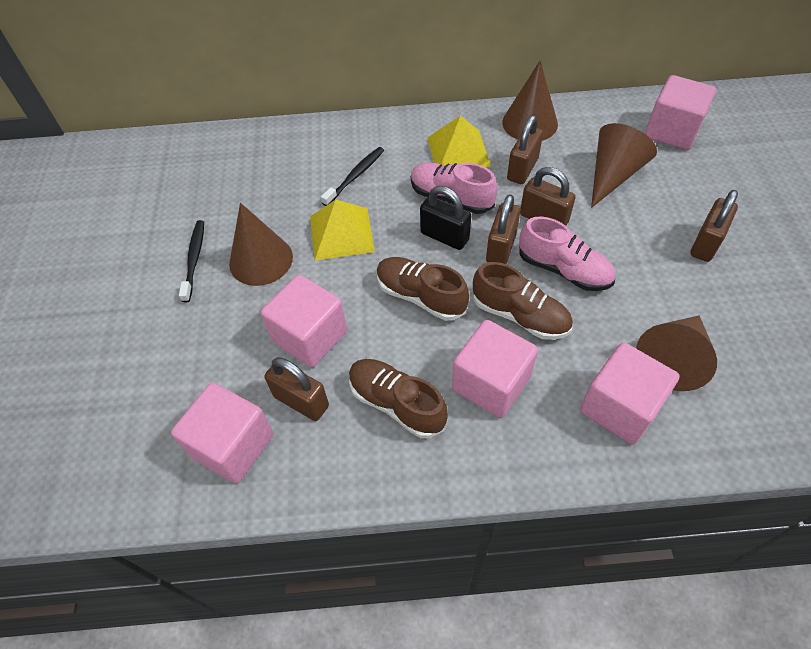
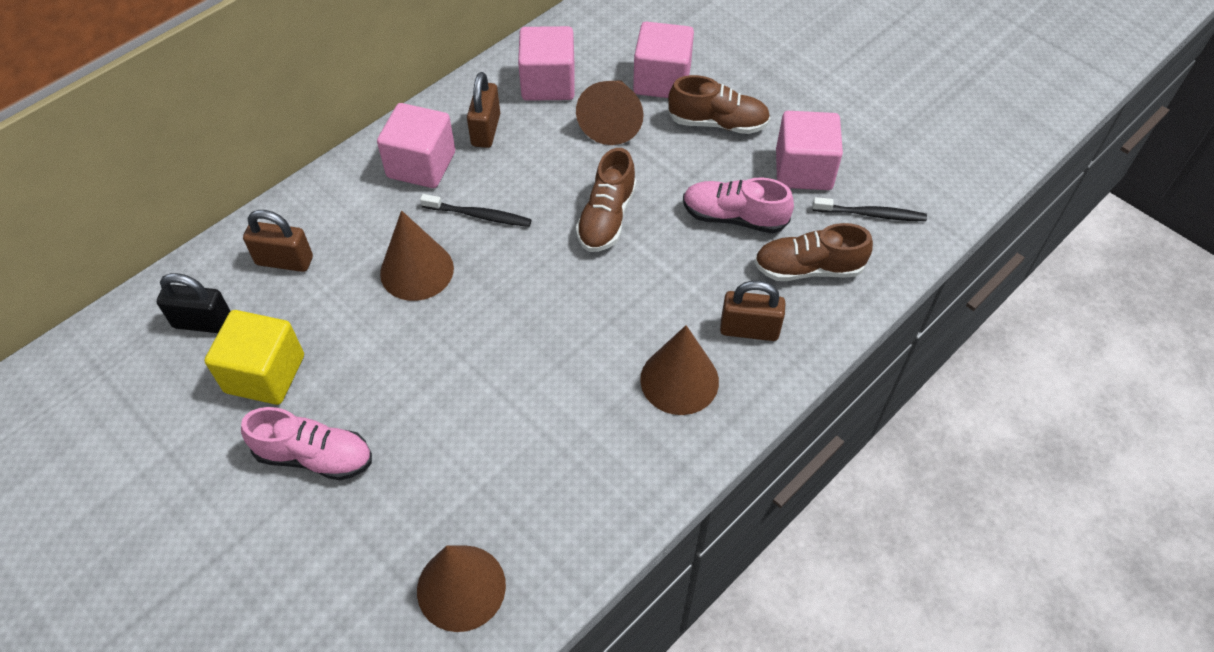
brown padlock: 5 -> 3
pink cube: 5 -> 4
yellow cube: 0 -> 1
yellow pyramid: 2 -> 0

